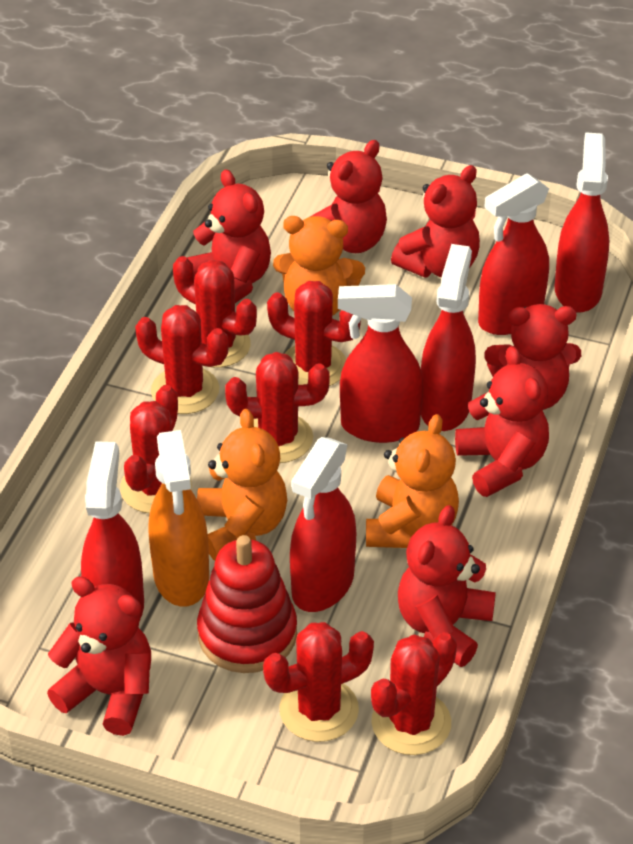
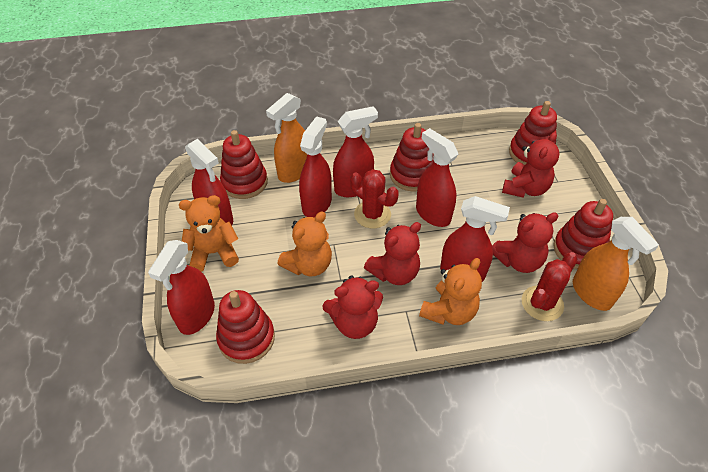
orange spray bottle: 1 -> 2
red cactus: 7 -> 2
red stacking toy: 1 -> 5
red teddy bear: 7 -> 4

